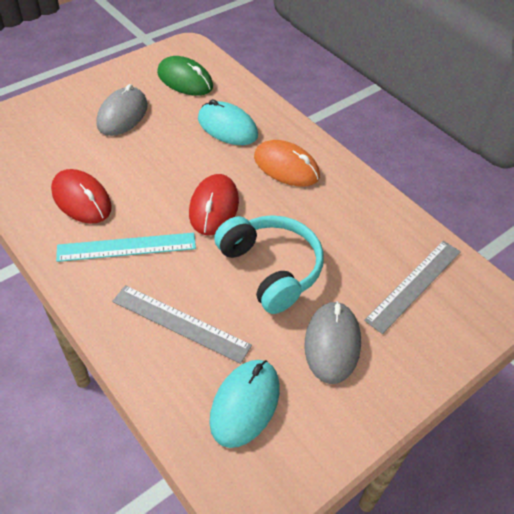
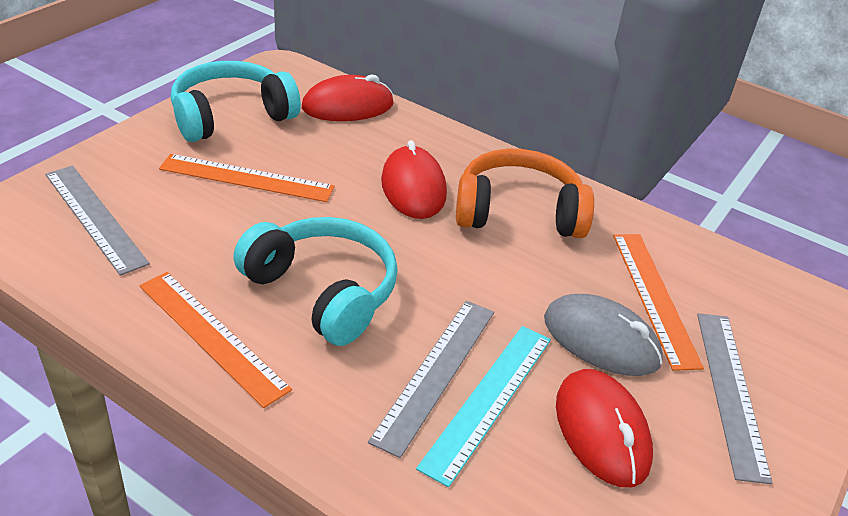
green mouse: 1 -> 0
grey mouse: 2 -> 1
grey ruler: 2 -> 3
orange headphones: 0 -> 1
orange mouse: 1 -> 0
orange ruler: 0 -> 3
red mouse: 2 -> 3
turquoise headphones: 1 -> 2
turquoise mouse: 2 -> 0

